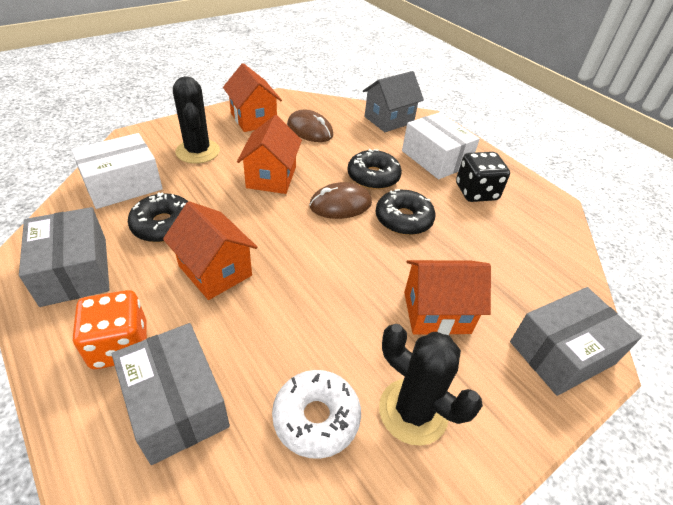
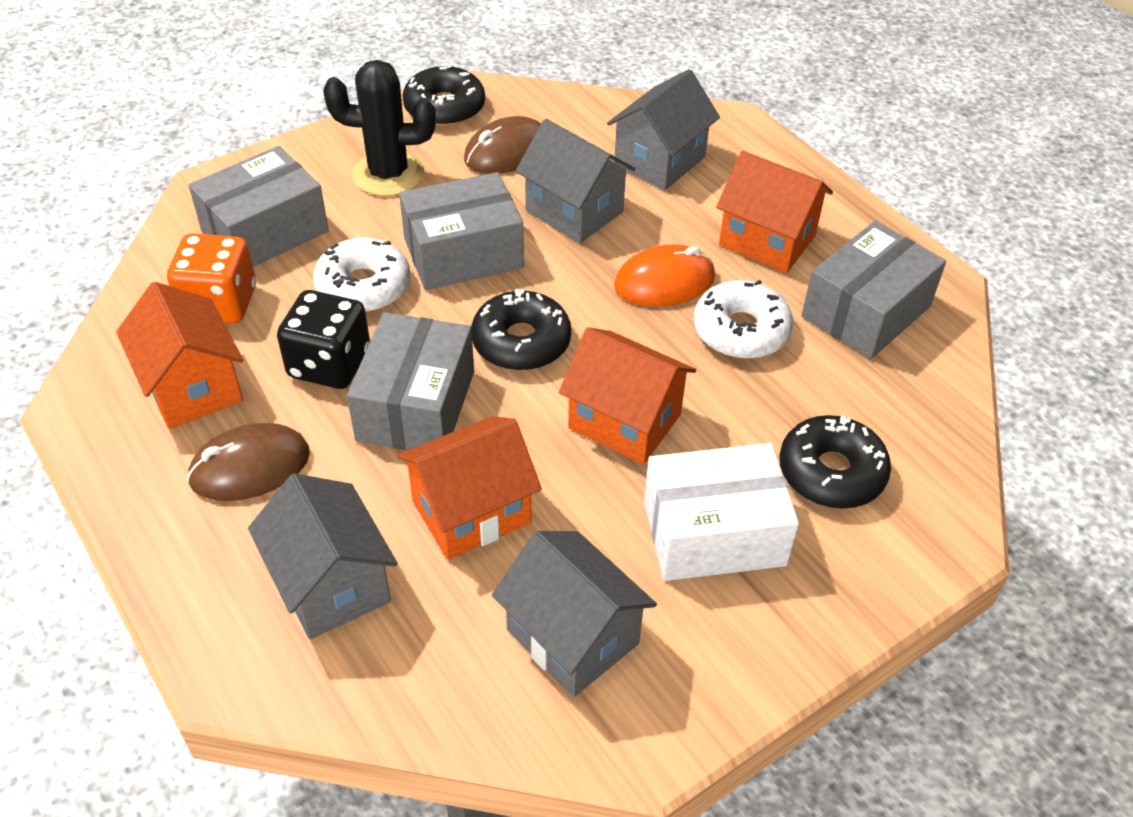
black cactus: 2 -> 1
grey box: 3 -> 4
grey house: 1 -> 4
orange mouse: 0 -> 1
white box: 2 -> 1
white donut: 1 -> 2

